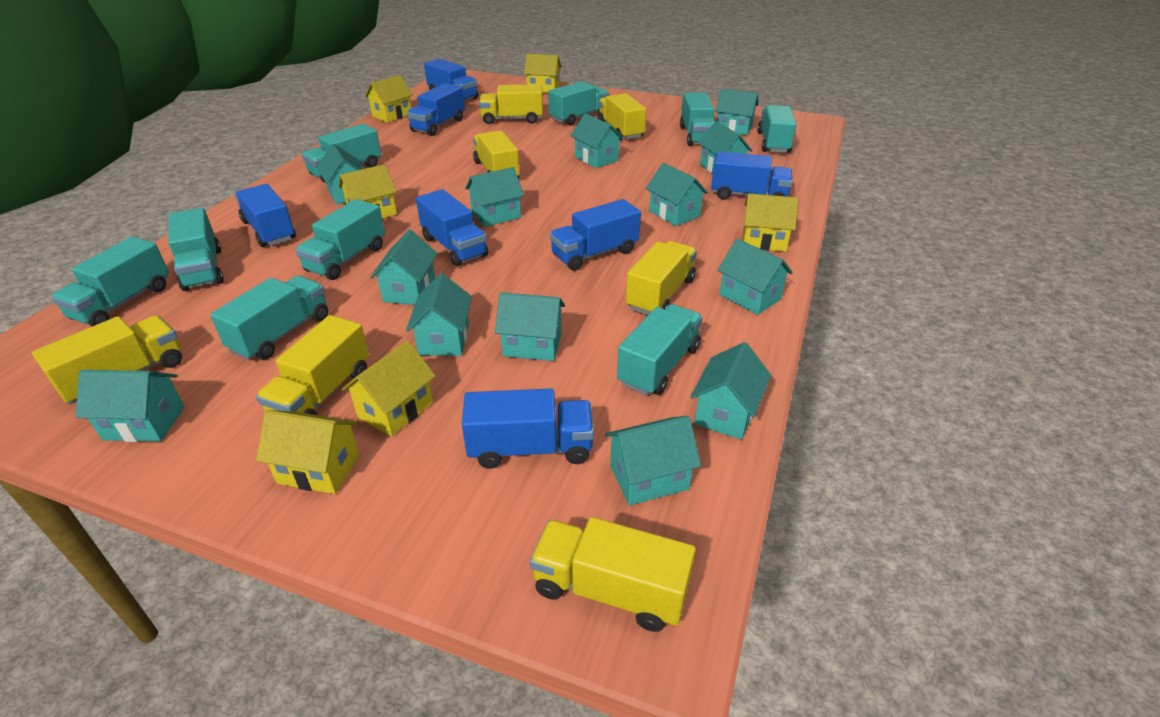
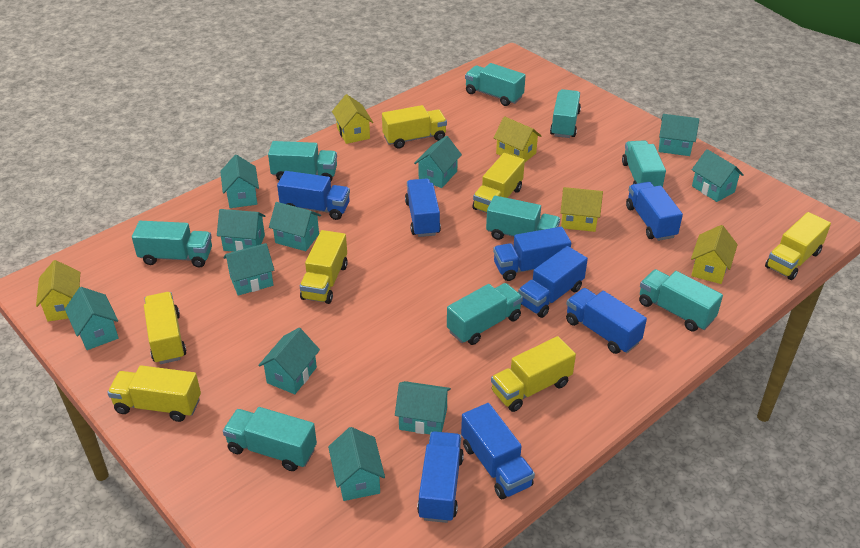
blue truck: 7 -> 8
turquoise house: 13 -> 11
yellow house: 6 -> 5

